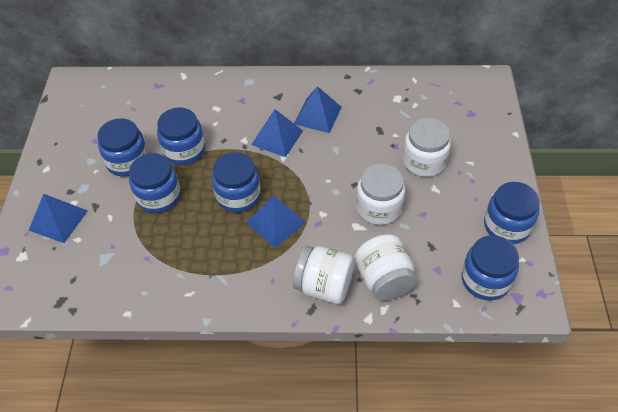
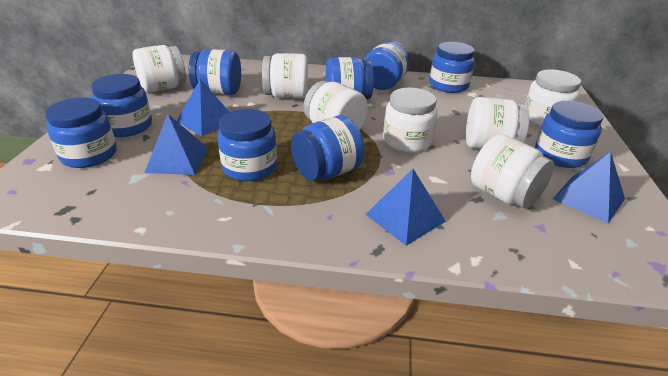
blue jar: 6 -> 9
white jar: 4 -> 7

